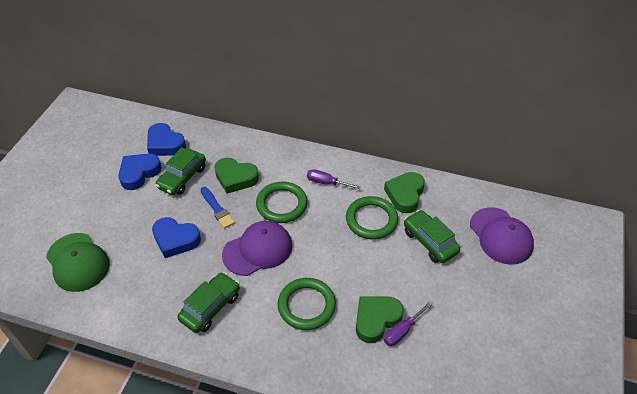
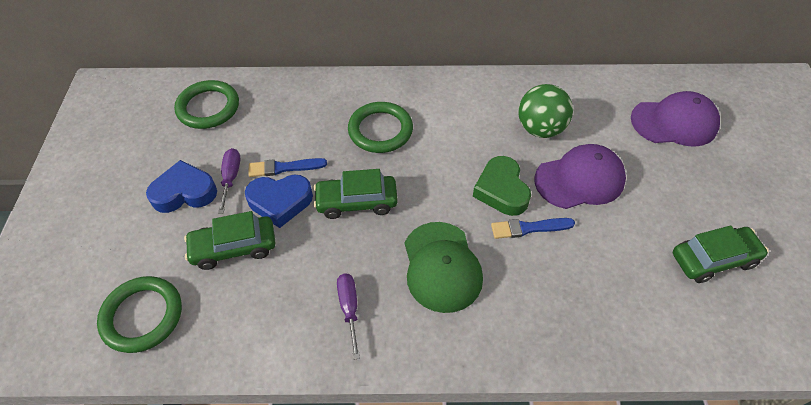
blue brush: 1 -> 2
blue heart: 3 -> 2
green ball: 0 -> 1
green heart: 3 -> 1

